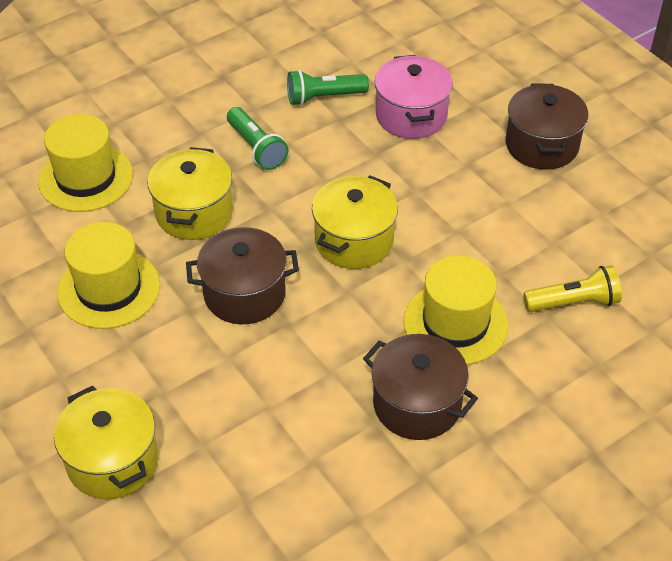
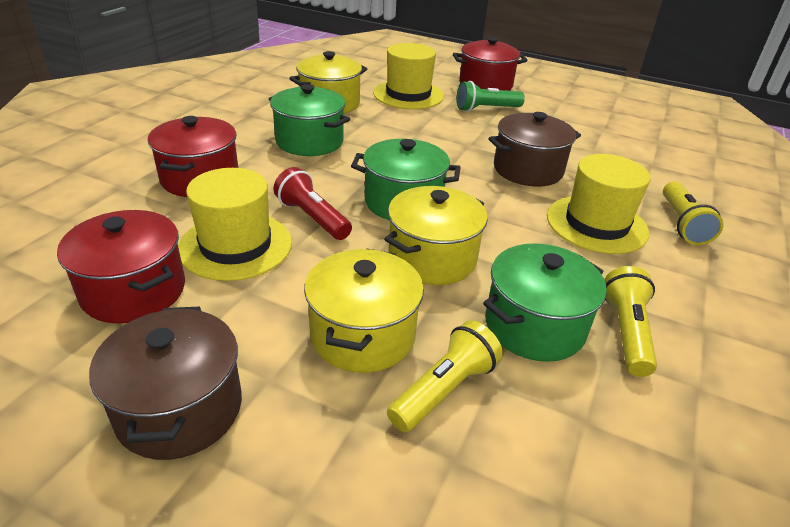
brown pot: 3 -> 2
green flashlight: 2 -> 1
green pot: 0 -> 3
pink pot: 1 -> 0
red flashlight: 0 -> 1
red pot: 0 -> 3
yellow flashlight: 1 -> 3

